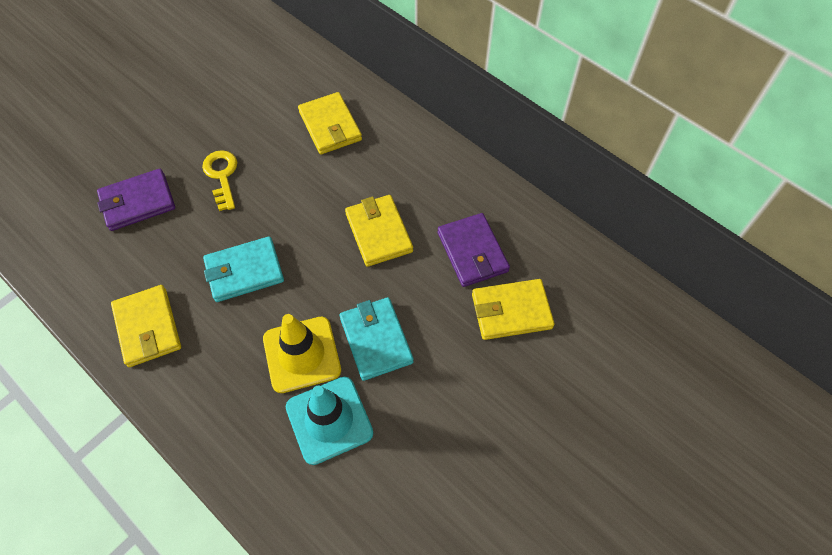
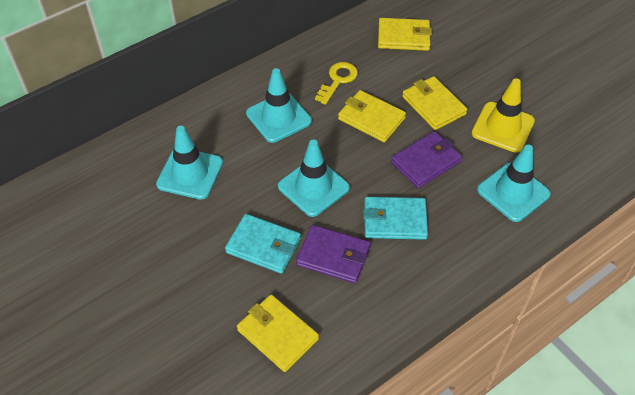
turquoise traffic cone: 1 -> 4

